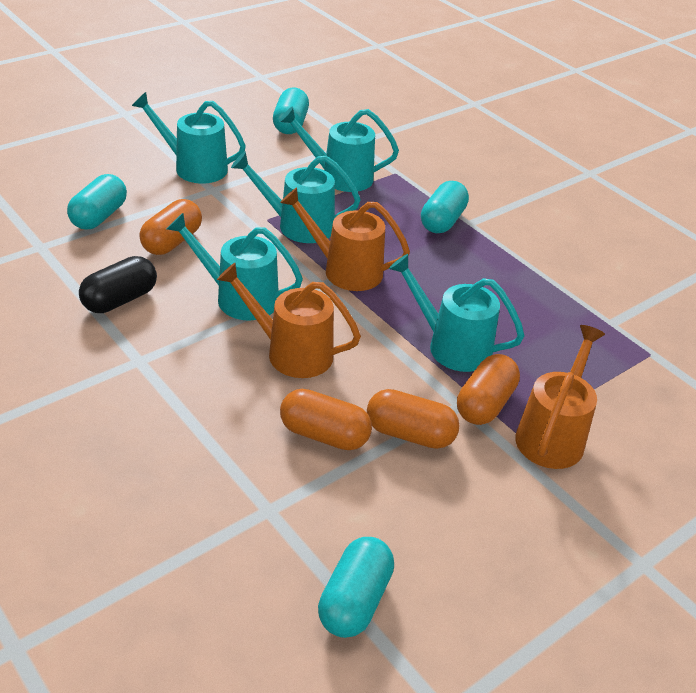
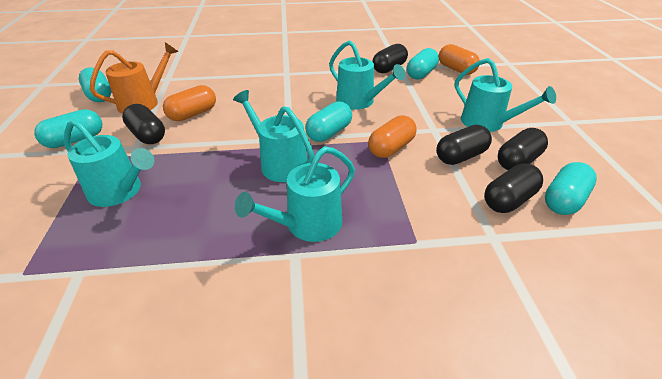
black capsule: 1 -> 5
orange capsule: 4 -> 3
orange watering can: 3 -> 1
turquoise capsule: 4 -> 5

